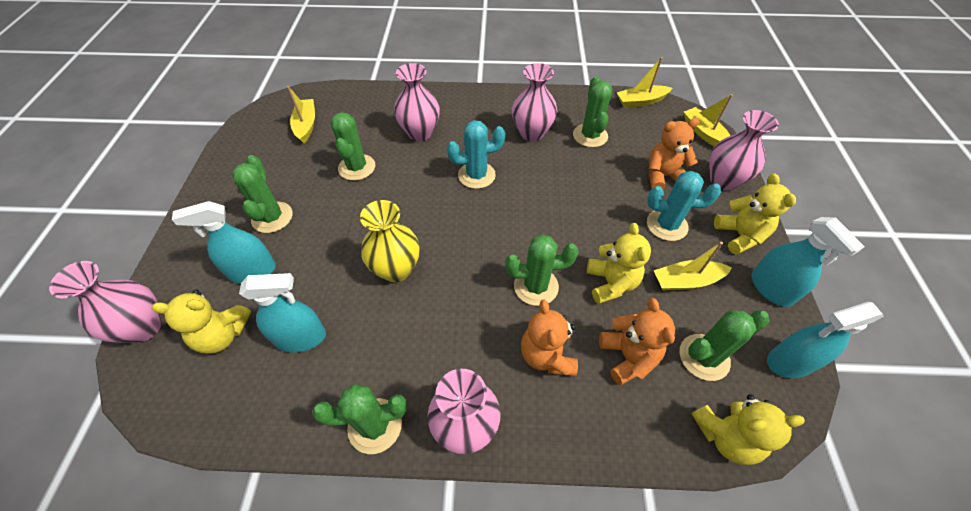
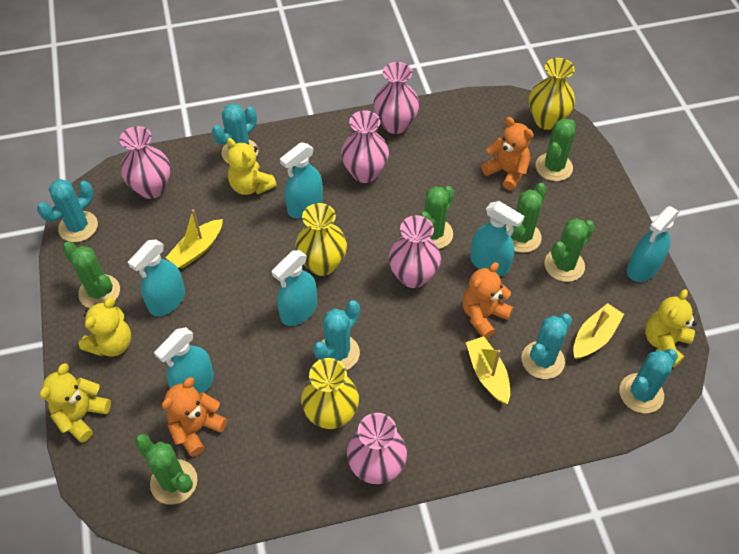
turquoise cactus: 2 -> 5
turquoise spray bottle: 4 -> 6
yellow boat: 4 -> 3
yellow vase: 1 -> 3

